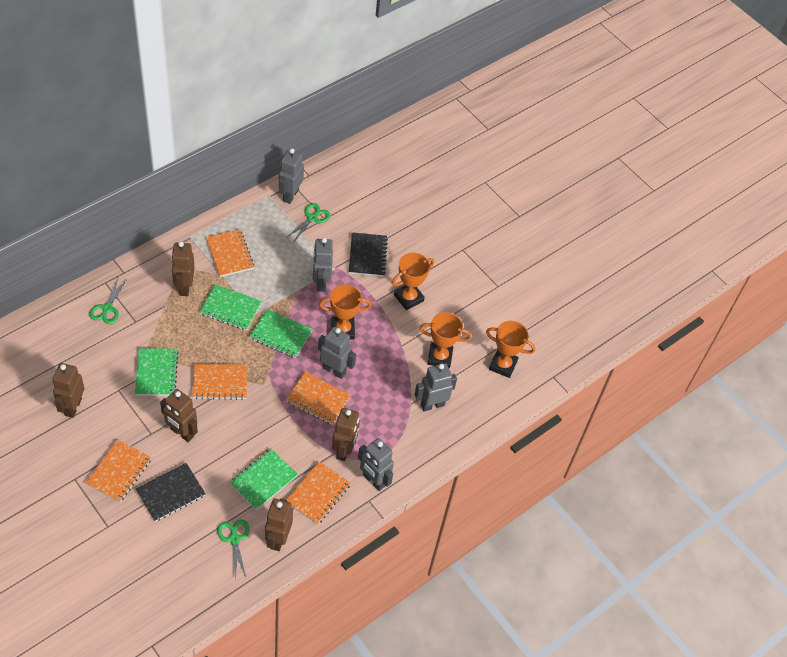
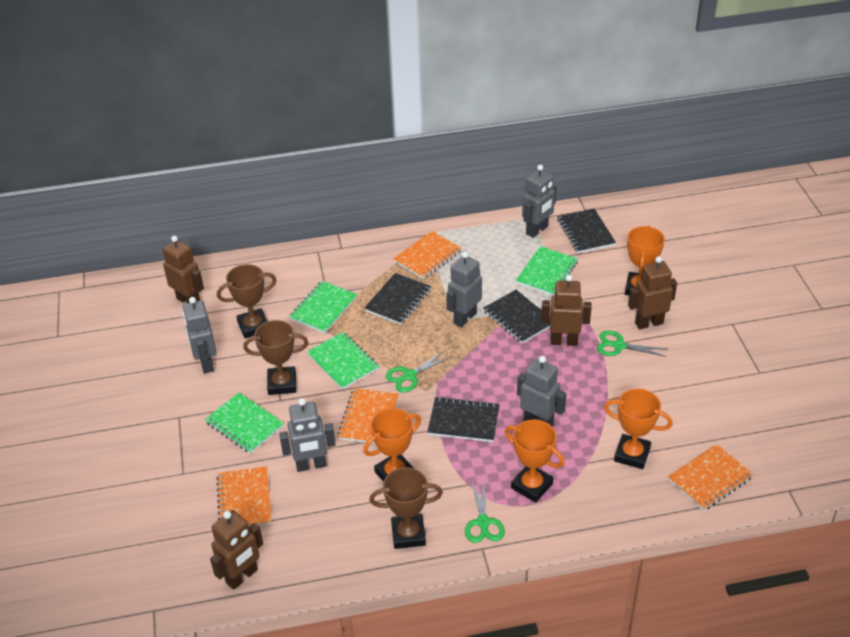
black notebook: 2 -> 4
brown robot: 5 -> 4
brown trophy: 0 -> 3
orange notebook: 5 -> 4

